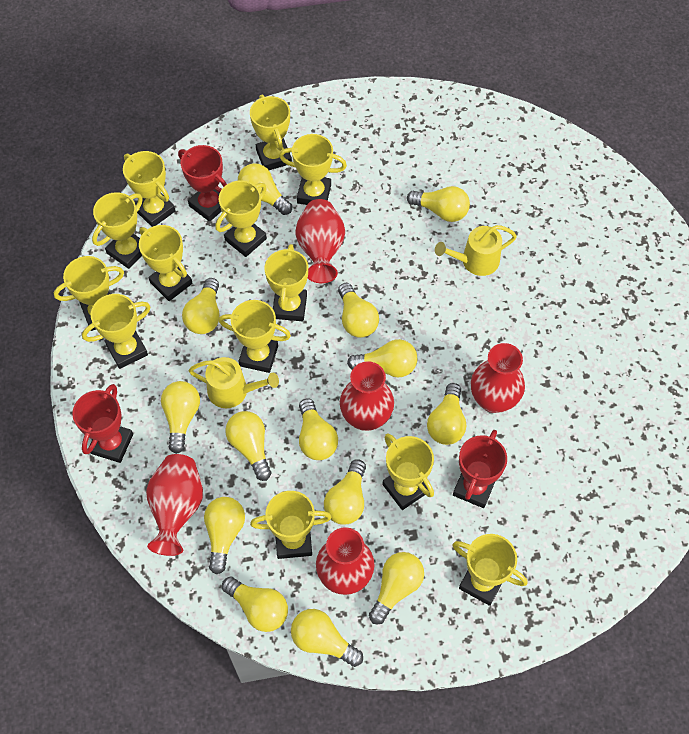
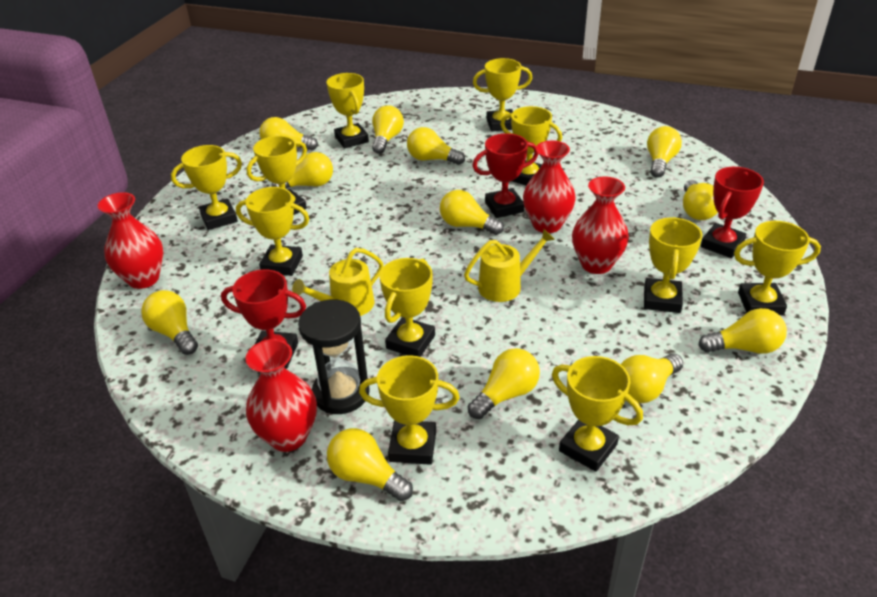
black hourglass: 0 -> 1
red vase: 5 -> 4
yellow light bulb: 14 -> 12
yellow trophy: 13 -> 11

